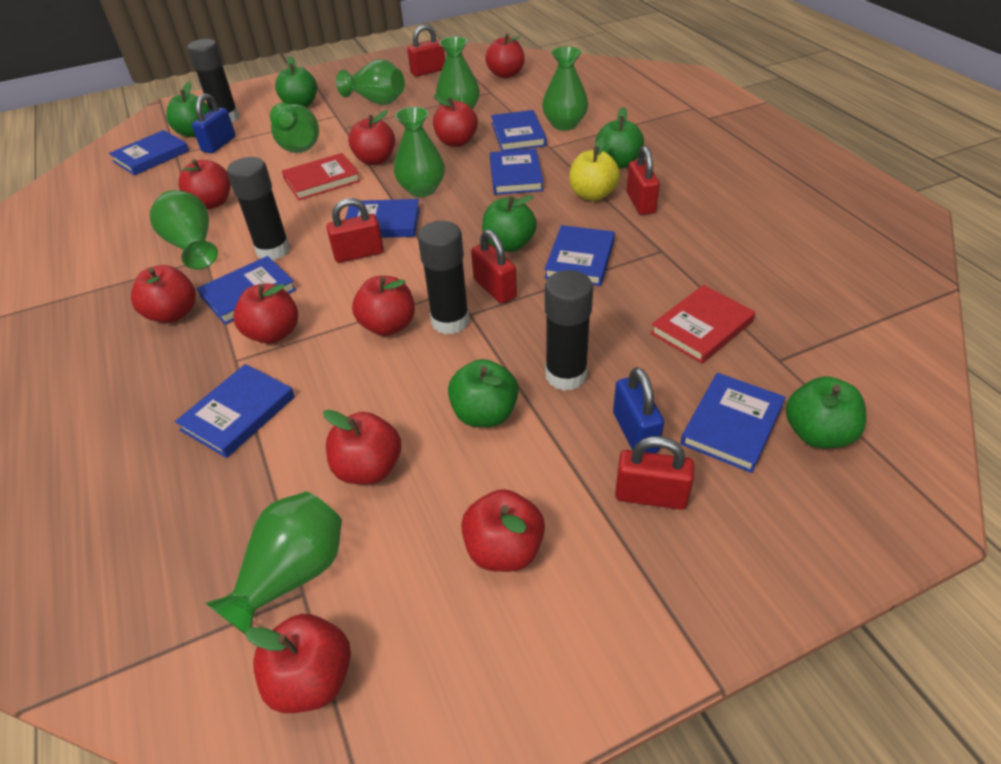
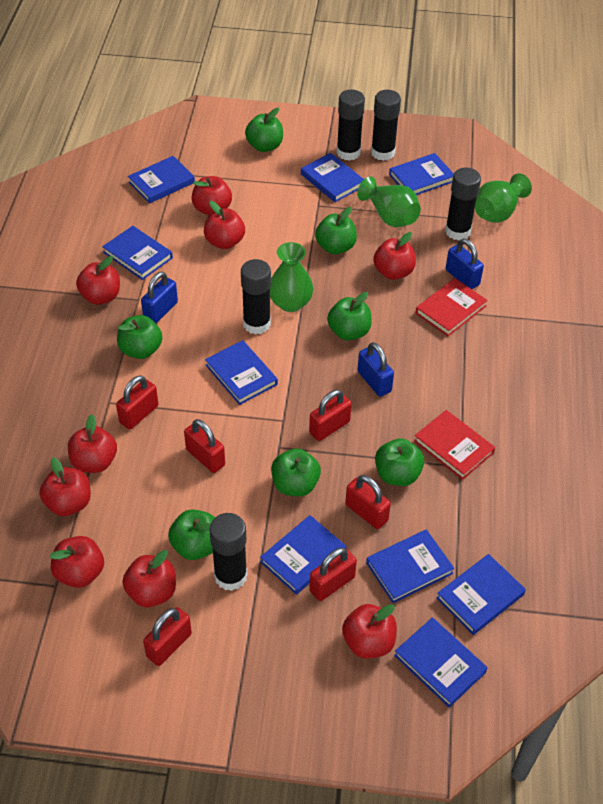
black glue stick: 4 -> 5
blue book: 8 -> 9
blue padlock: 2 -> 3
green apple: 6 -> 7
green vase: 7 -> 3
red apple: 10 -> 9
red padlock: 5 -> 6
yellow apple: 1 -> 0

